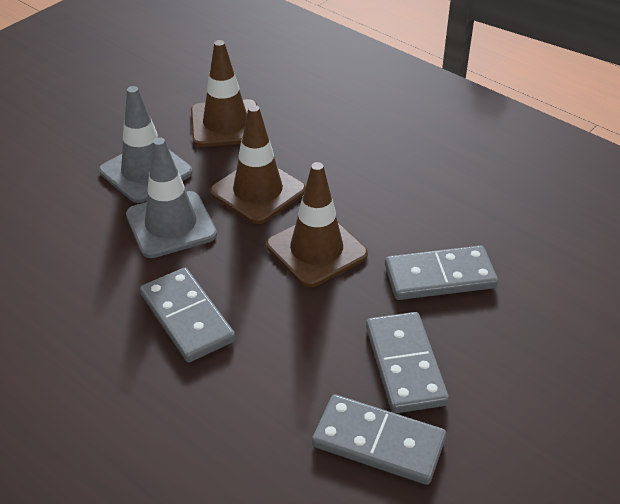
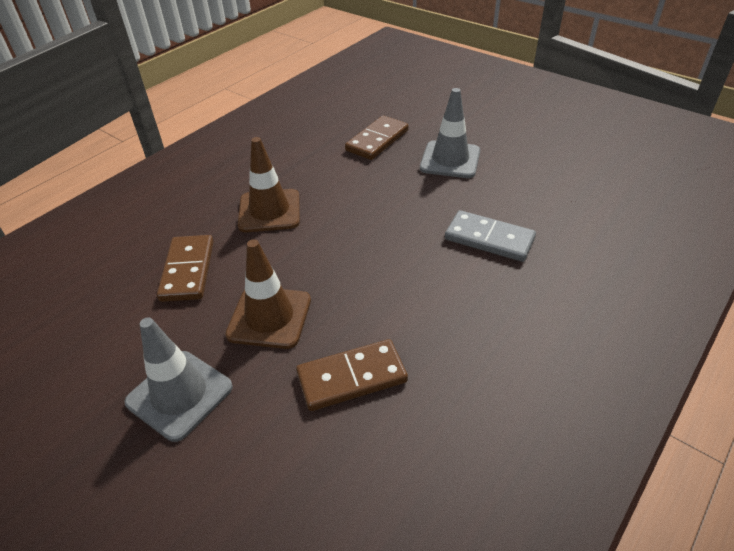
brown domino: 0 -> 3
brown traffic cone: 3 -> 2
grey domino: 4 -> 1

